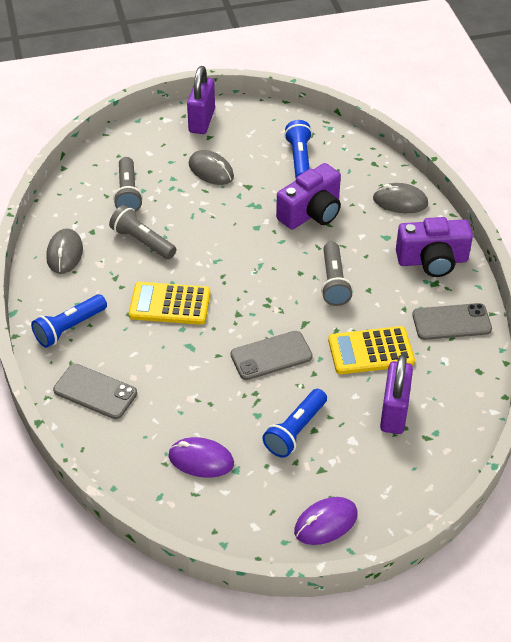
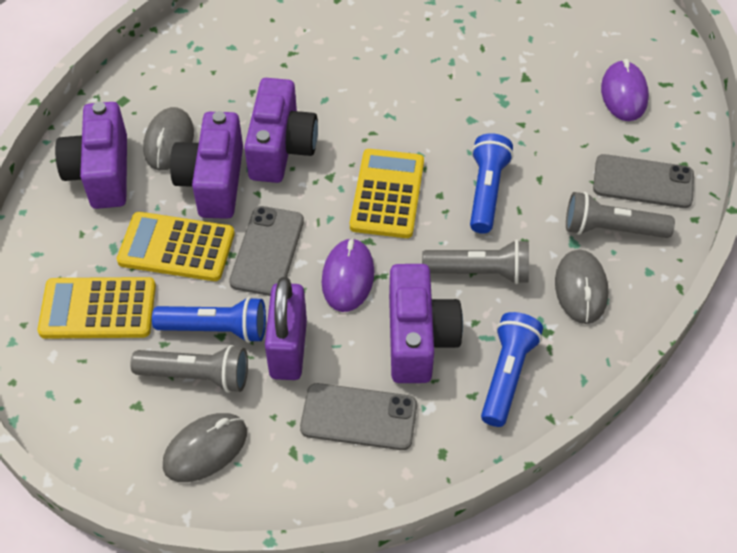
purple camera: 2 -> 4
purple padlock: 2 -> 1
yellow calculator: 2 -> 3

